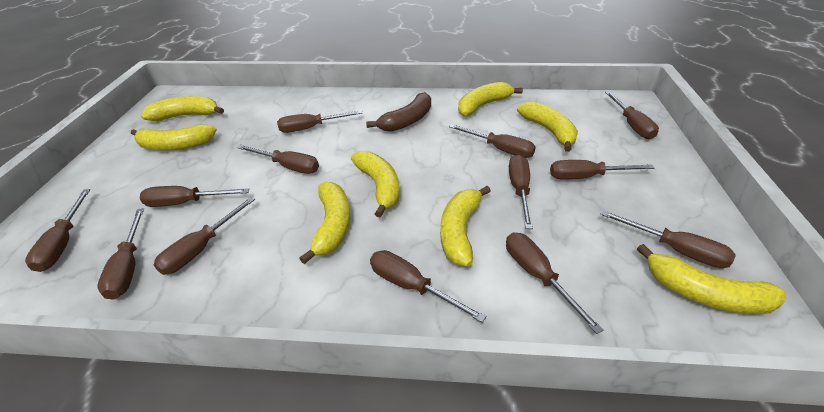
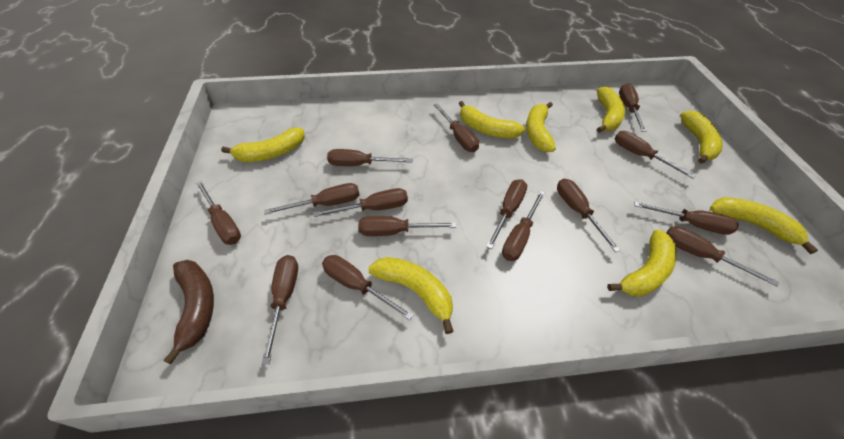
brown screwdriver: 13 -> 15

